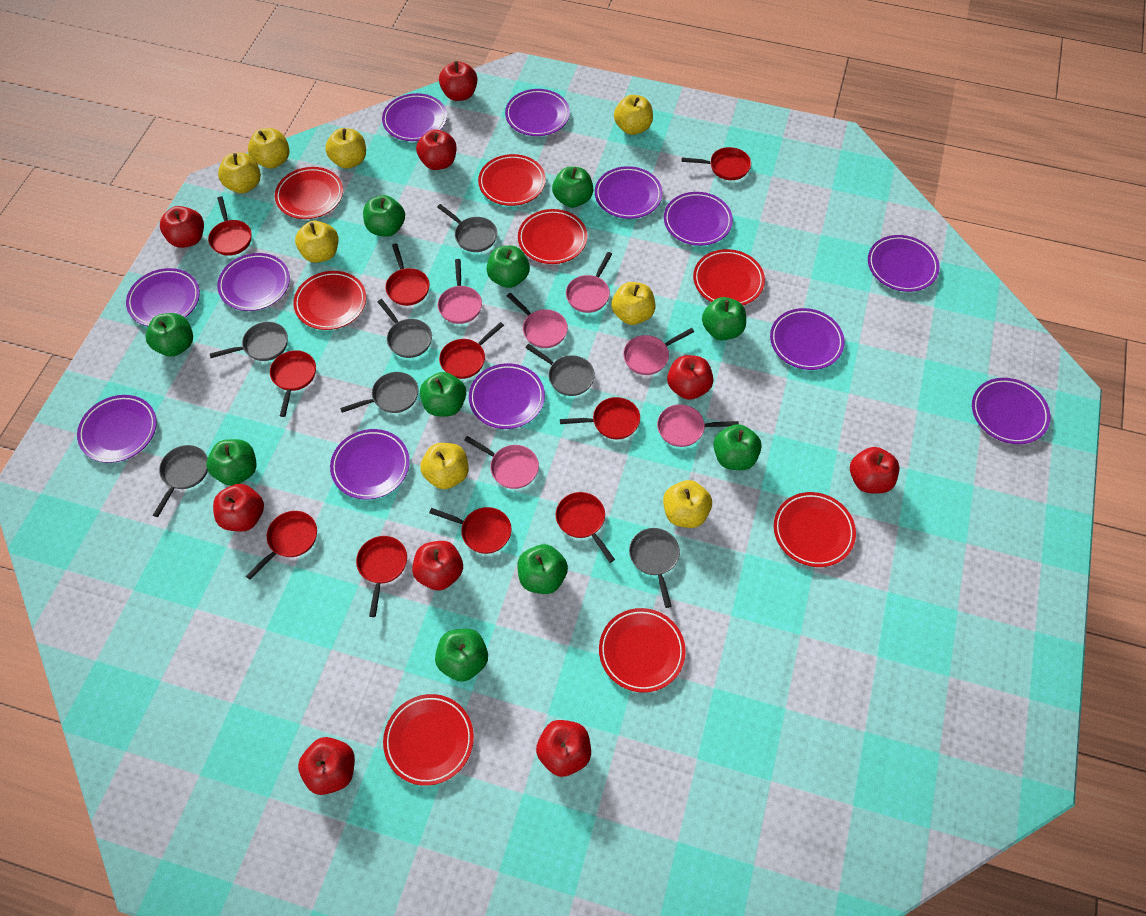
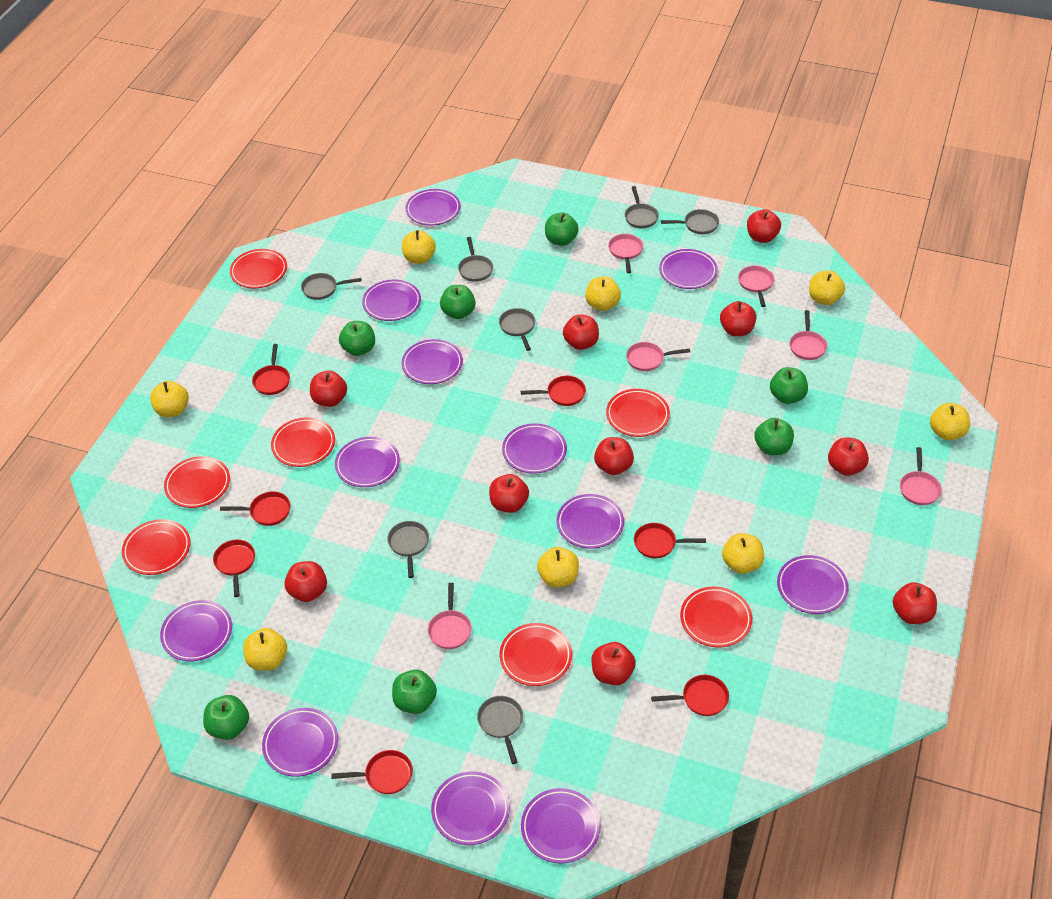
green apple: 10 -> 7
red apple: 9 -> 10
red pan: 10 -> 7
red plate: 8 -> 7

